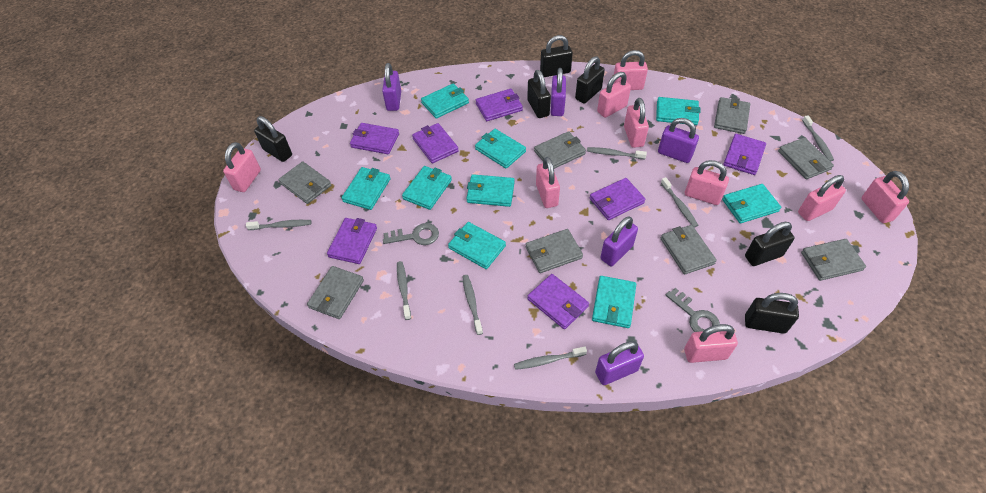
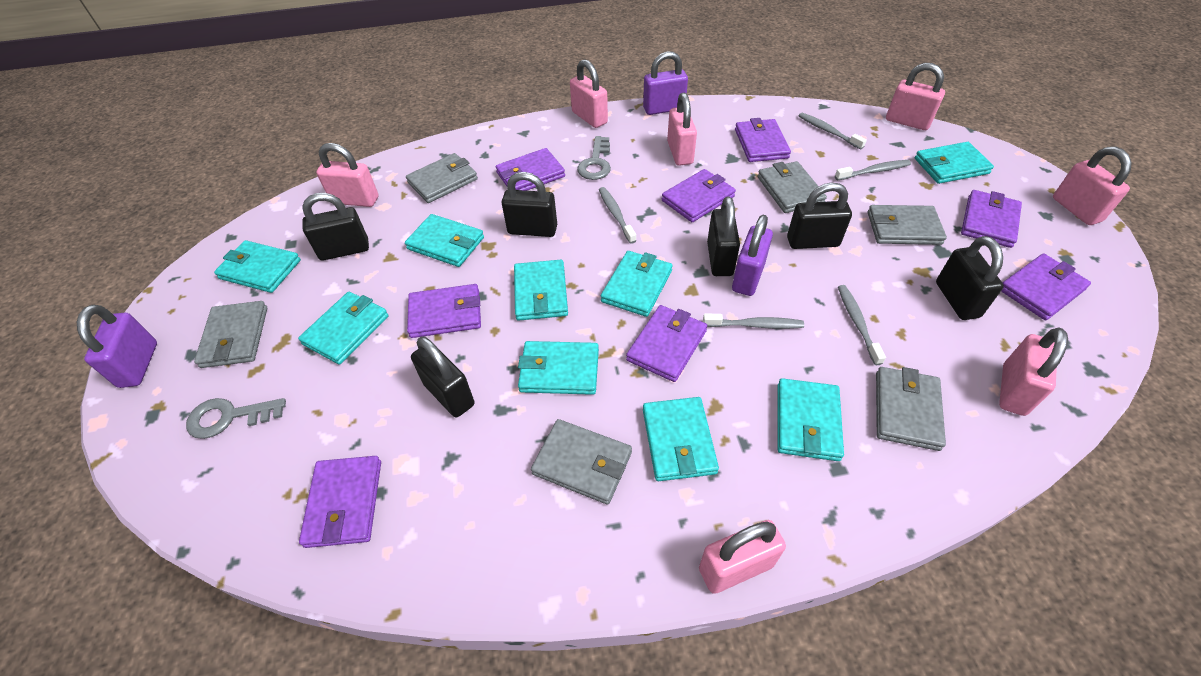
grey toothbrush: 7 -> 5
grey wallet: 8 -> 6
pink padlock: 9 -> 7
purple padlock: 5 -> 3
purple wallet: 7 -> 8

